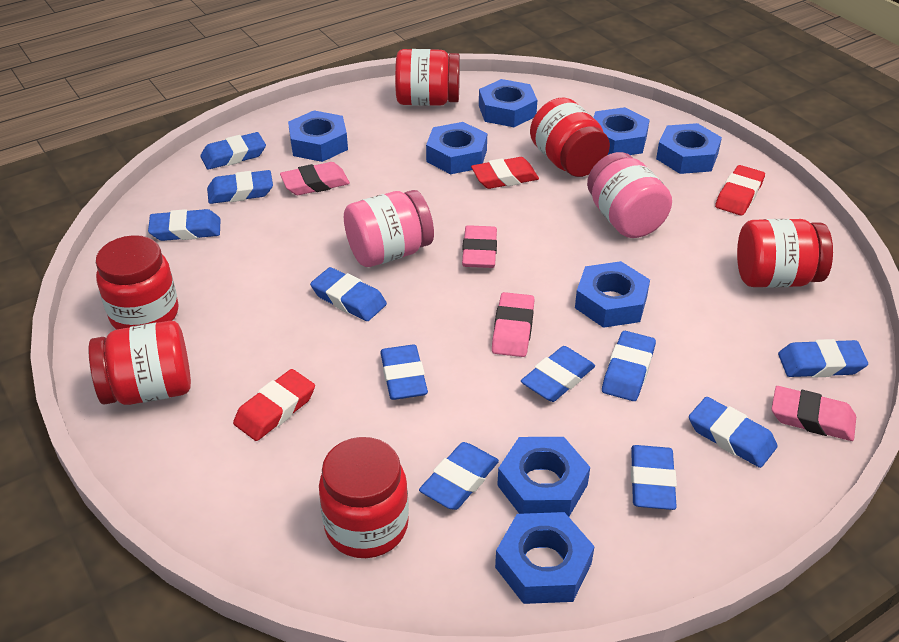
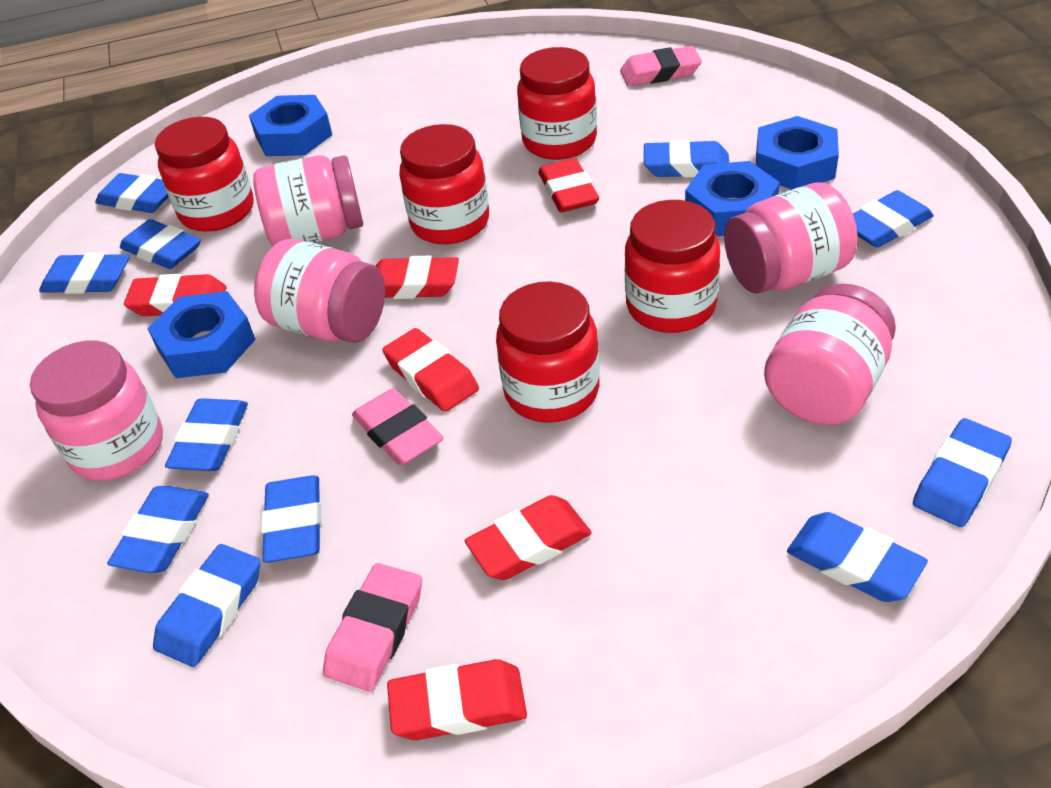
blue nut: 8 -> 4
pink eraser: 4 -> 3
pink jar: 2 -> 5
red eraser: 3 -> 6
red jar: 6 -> 5

